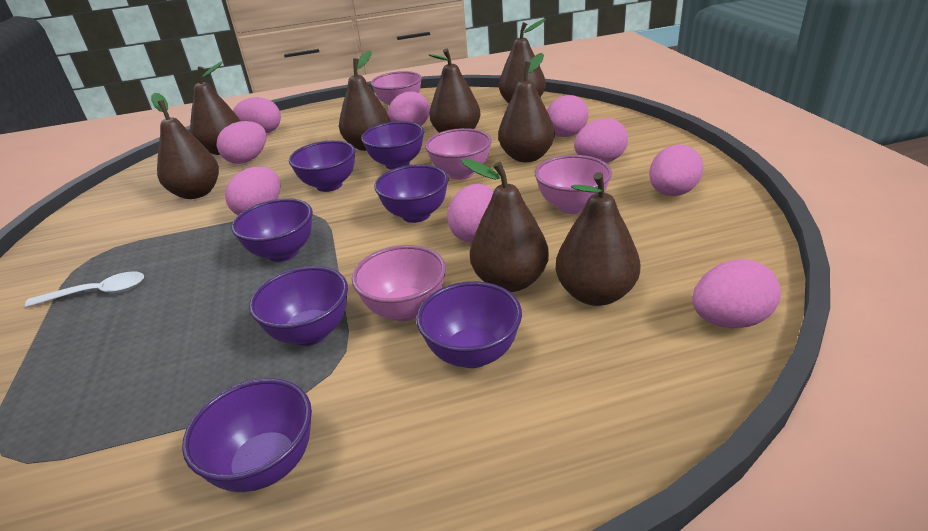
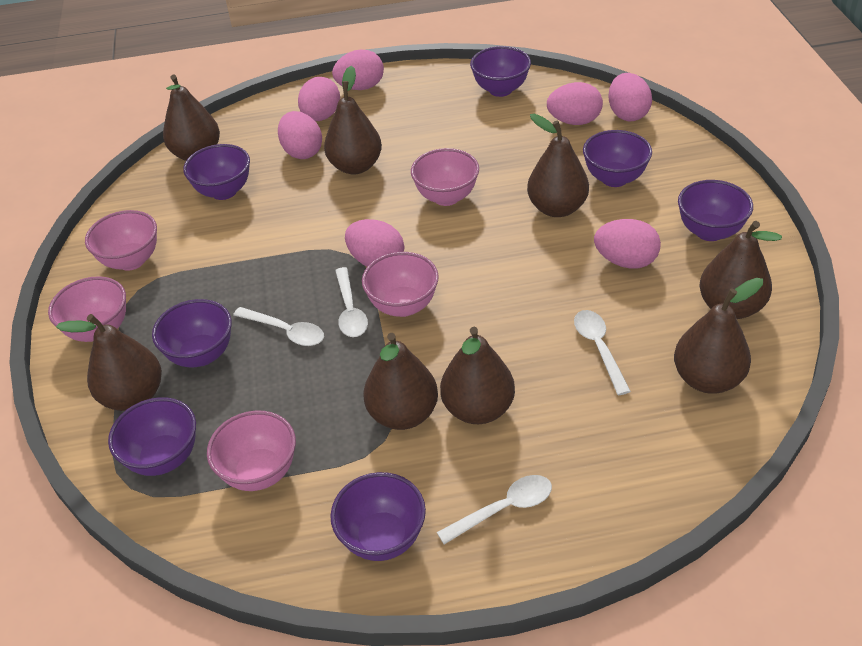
pink bowl: 4 -> 5
pink egg: 9 -> 7
white spoon: 1 -> 4

